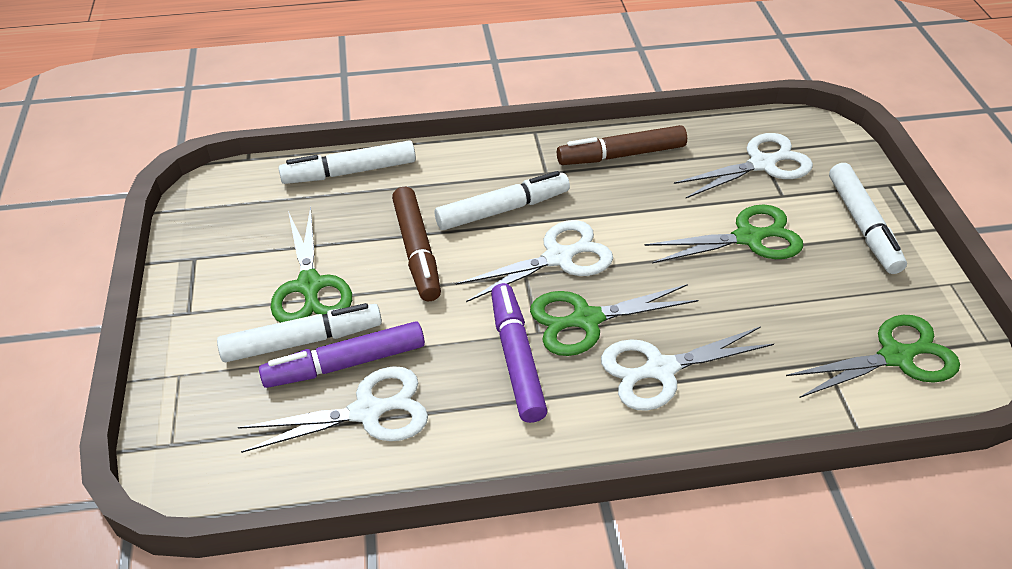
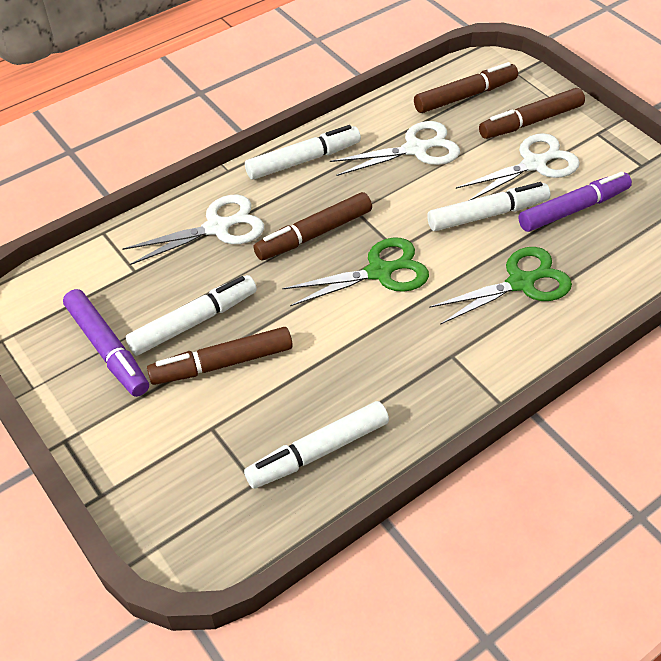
brown marker: 2 -> 4
green scissors: 4 -> 2
white scissors: 4 -> 3

